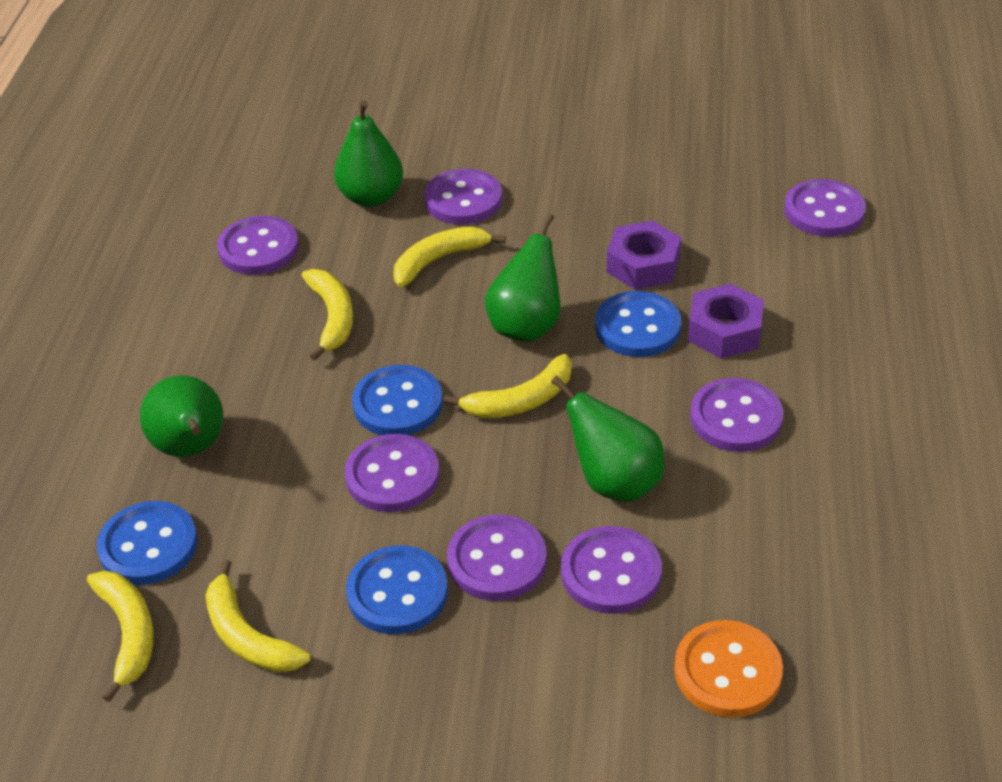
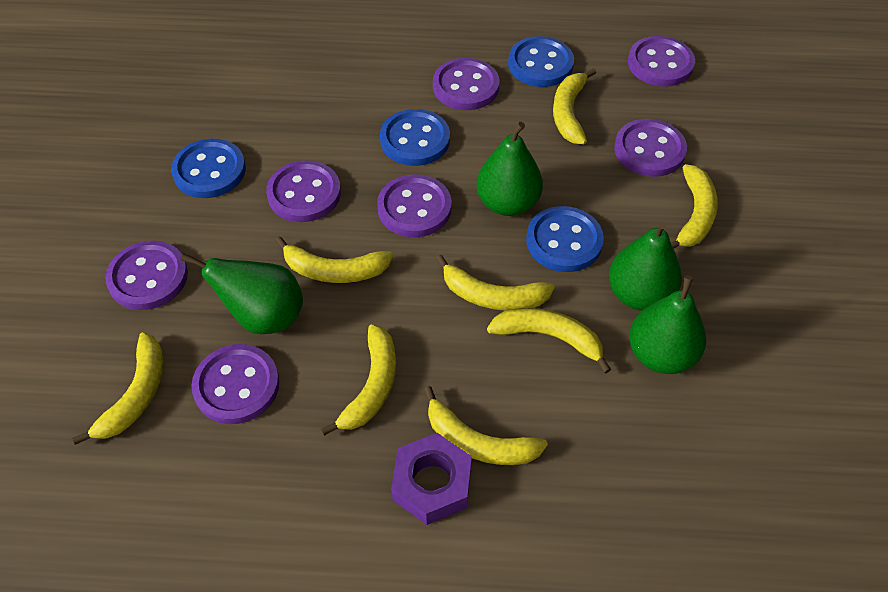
orange button: 1 -> 0
purple nut: 2 -> 1
yellow banana: 5 -> 8

